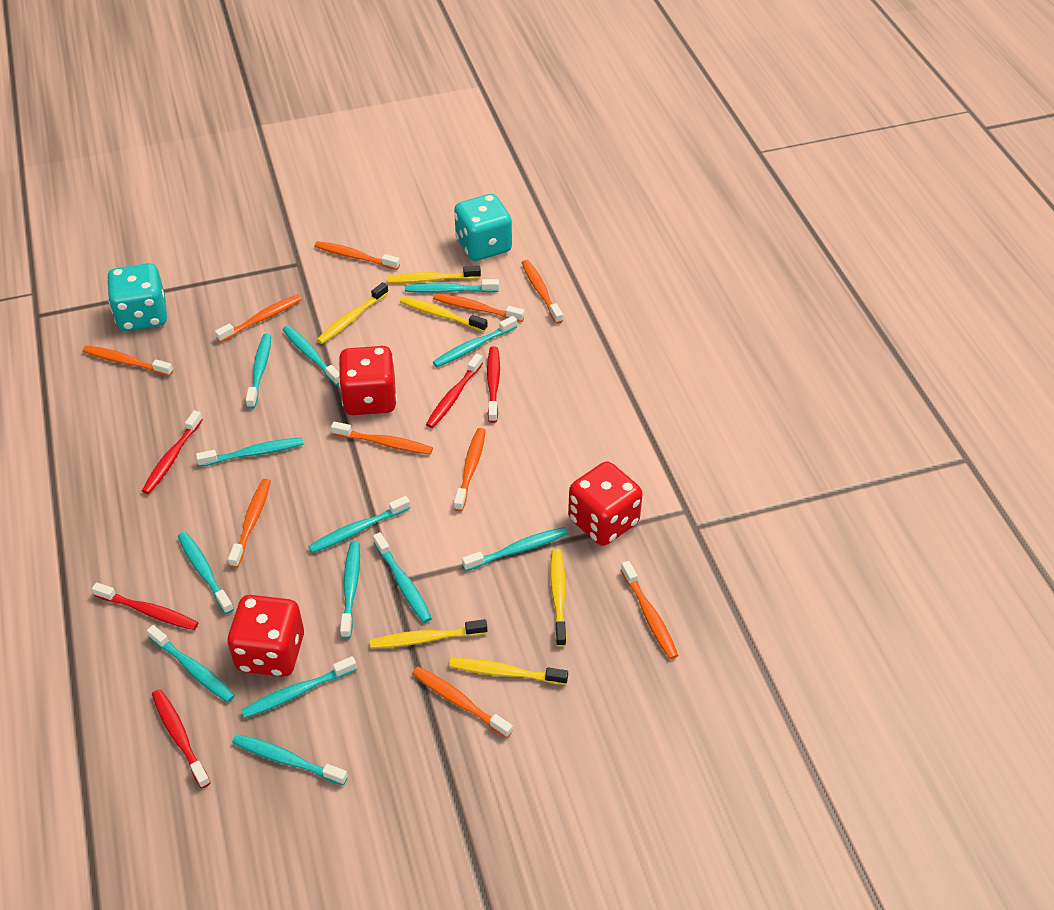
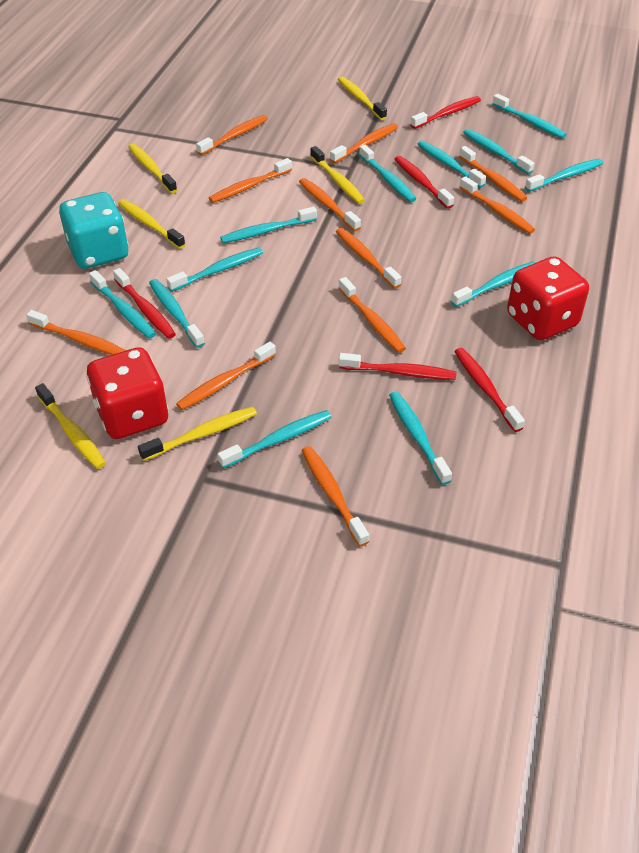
orange toothbrush: 10 -> 11
red dice: 3 -> 2
turquoise dice: 2 -> 1
turquoise toothbrush: 13 -> 12

